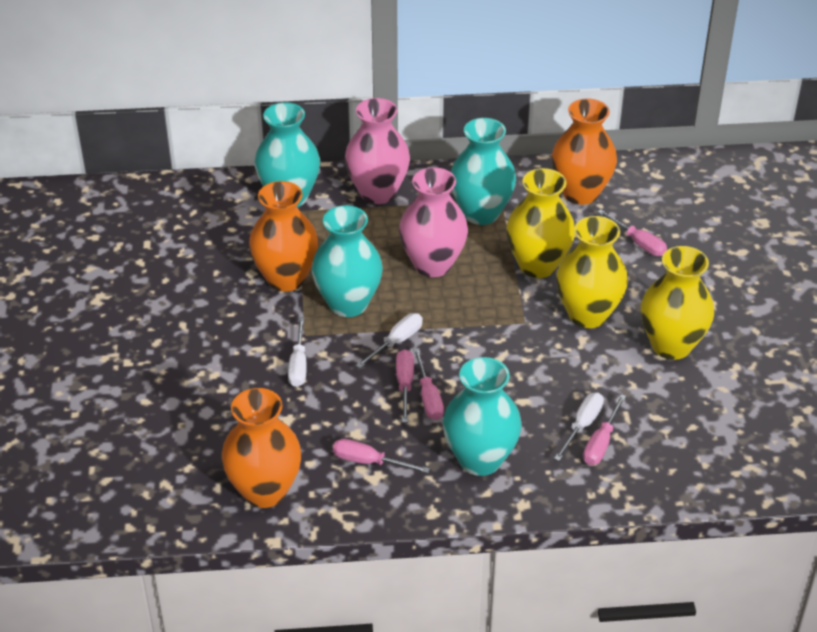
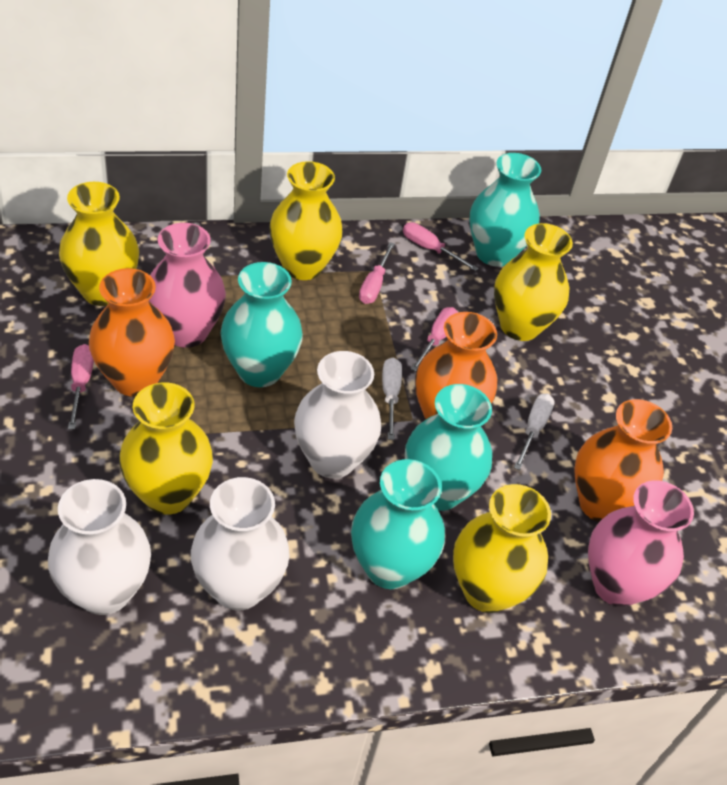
pink screwdriver: 5 -> 4
white screwdriver: 3 -> 2
white vase: 0 -> 3
yellow vase: 3 -> 5

